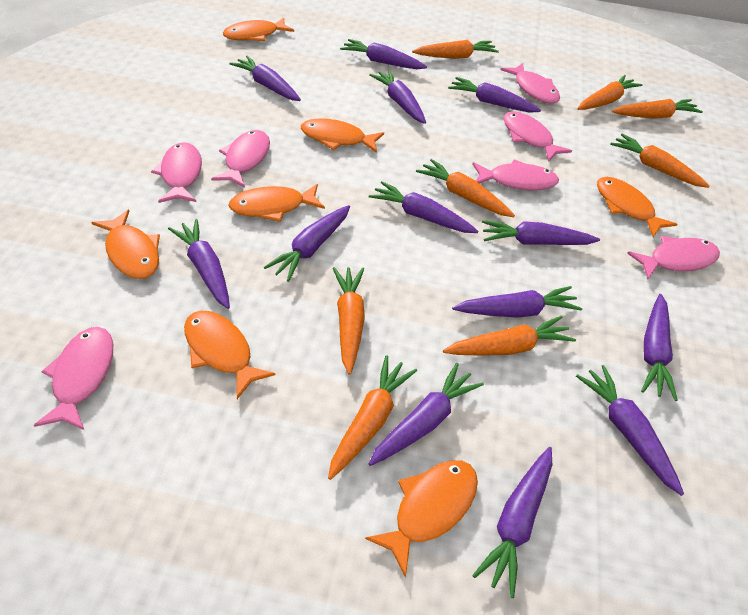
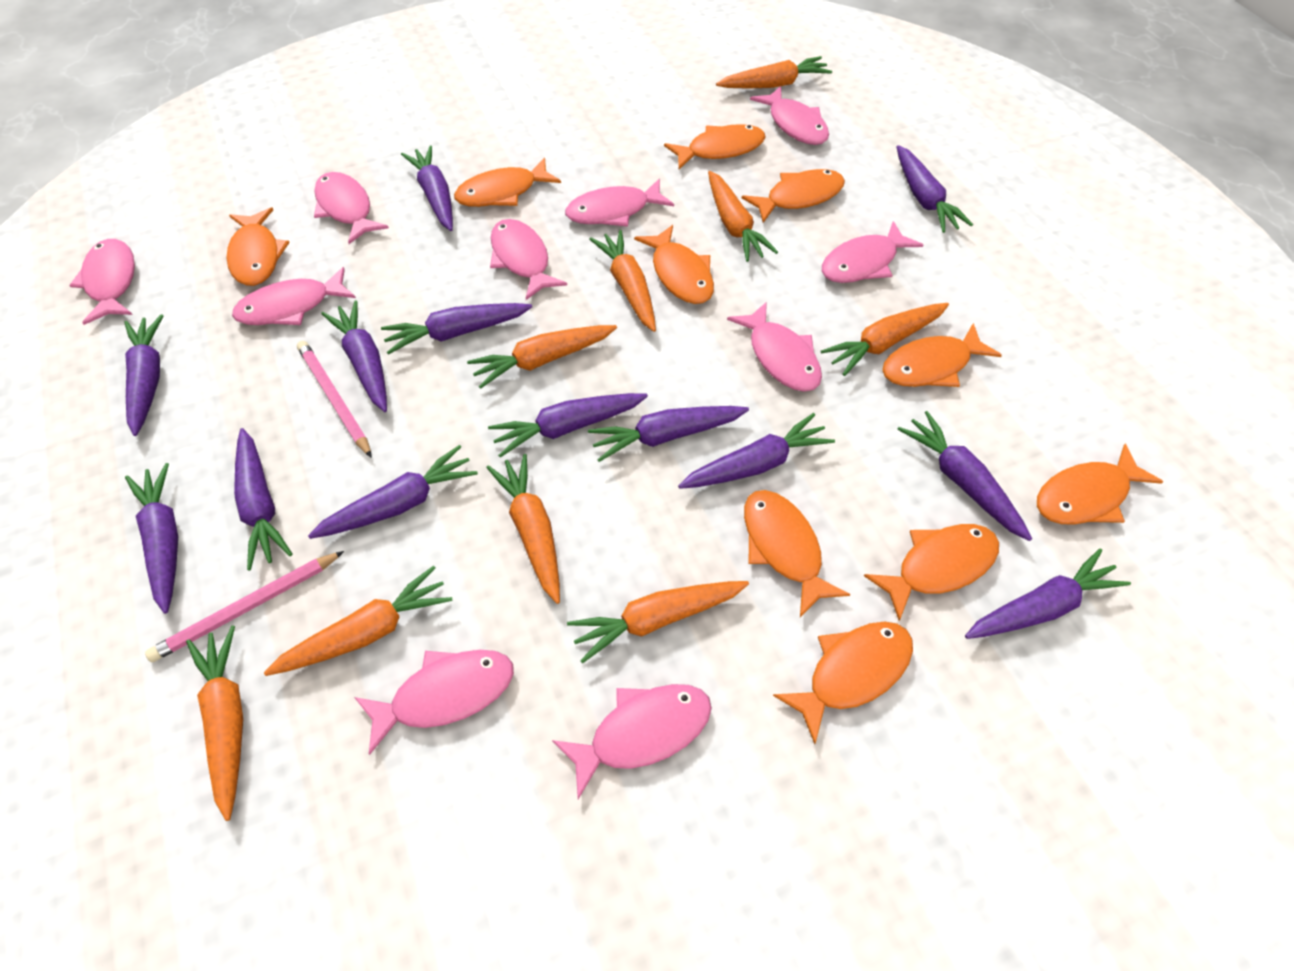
orange carrot: 8 -> 9
orange fish: 7 -> 10
pink fish: 7 -> 10
pink pencil: 0 -> 2

